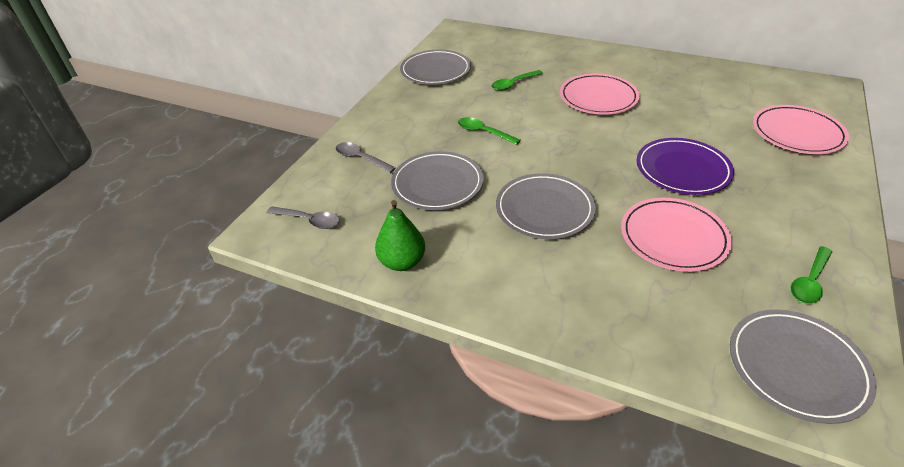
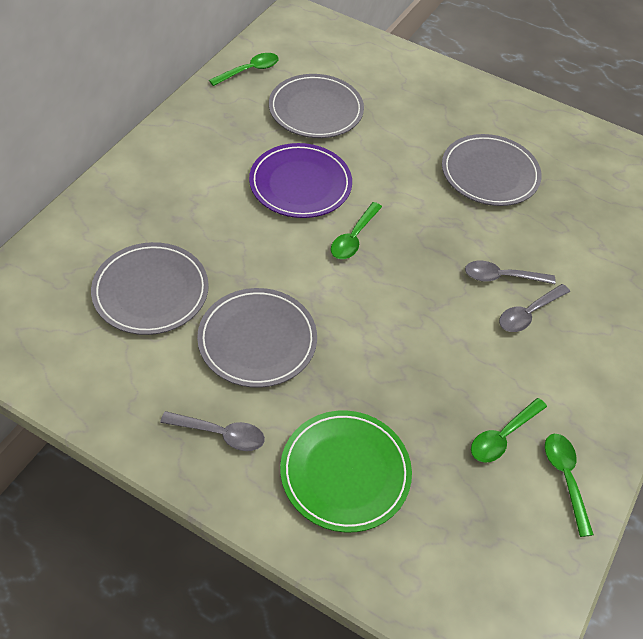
green pear: 1 -> 0
green plate: 0 -> 1
green spoon: 3 -> 4
grey spoon: 2 -> 3
pink plate: 3 -> 0

